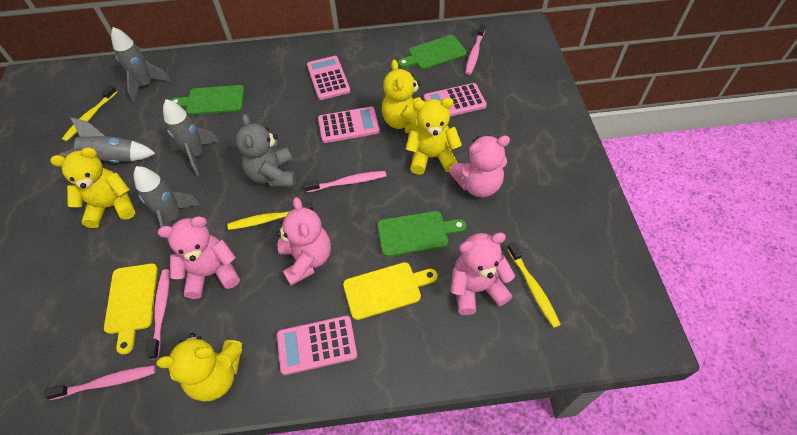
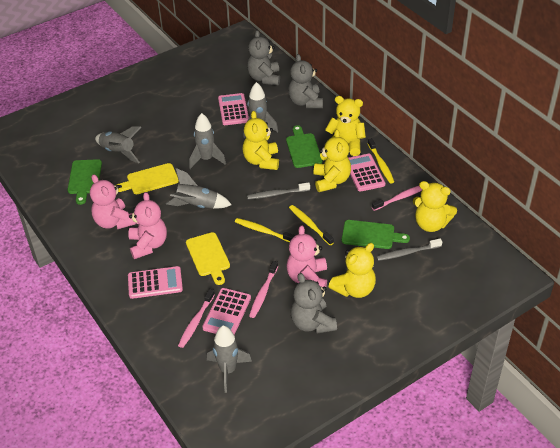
grey rocket: 4 -> 5
grey teddy bear: 1 -> 3
grey toothbrush: 0 -> 2
pink teddy bear: 4 -> 3
pink toothbrush: 4 -> 3
yellow teddy bear: 4 -> 5

